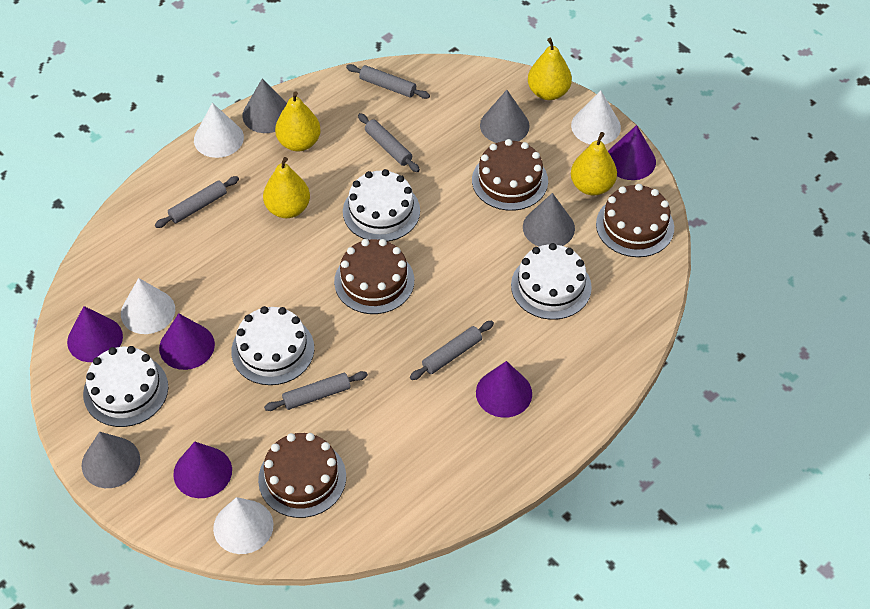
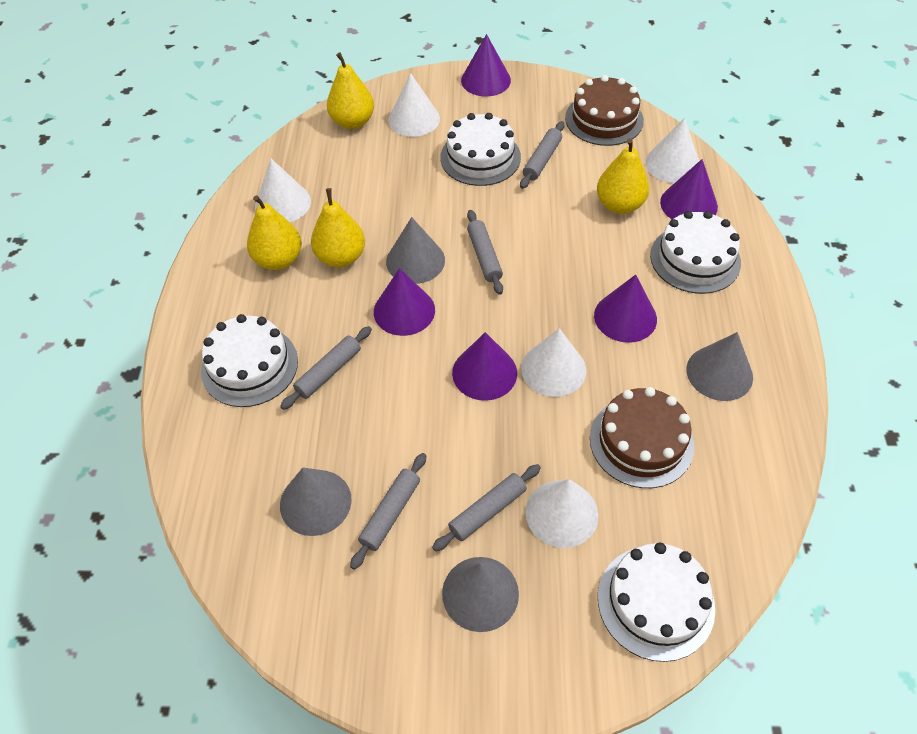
brown cake: 4 -> 2
white cone: 4 -> 5

